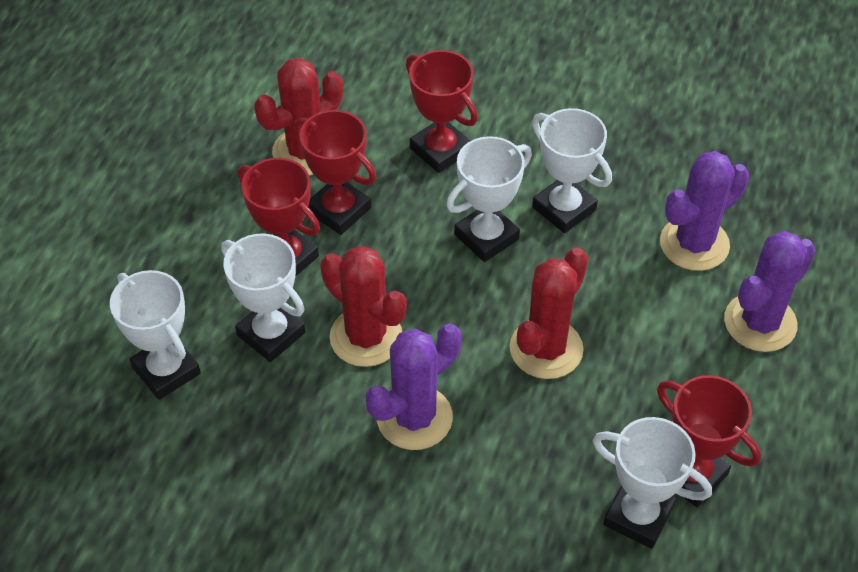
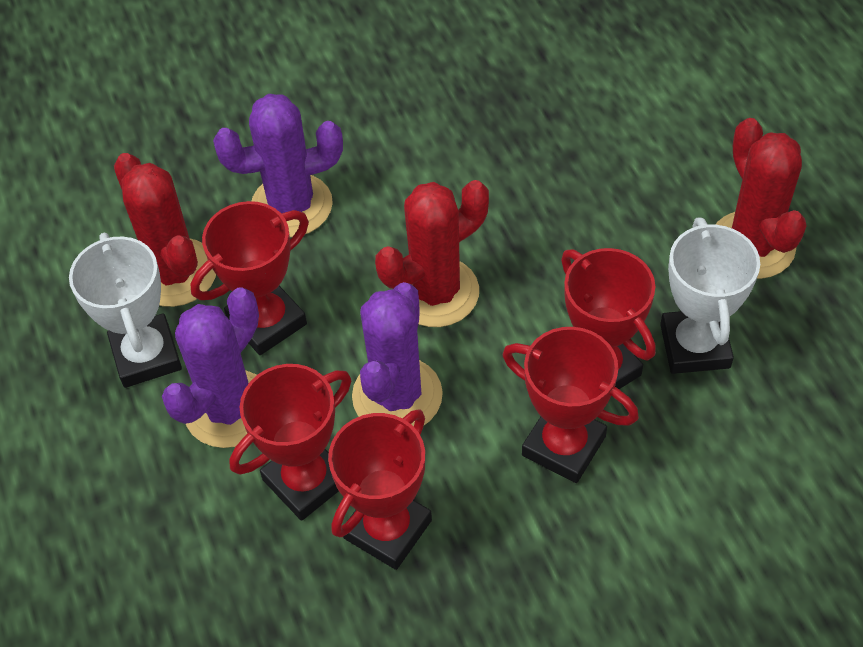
red trophy: 4 -> 5
white trophy: 5 -> 2

